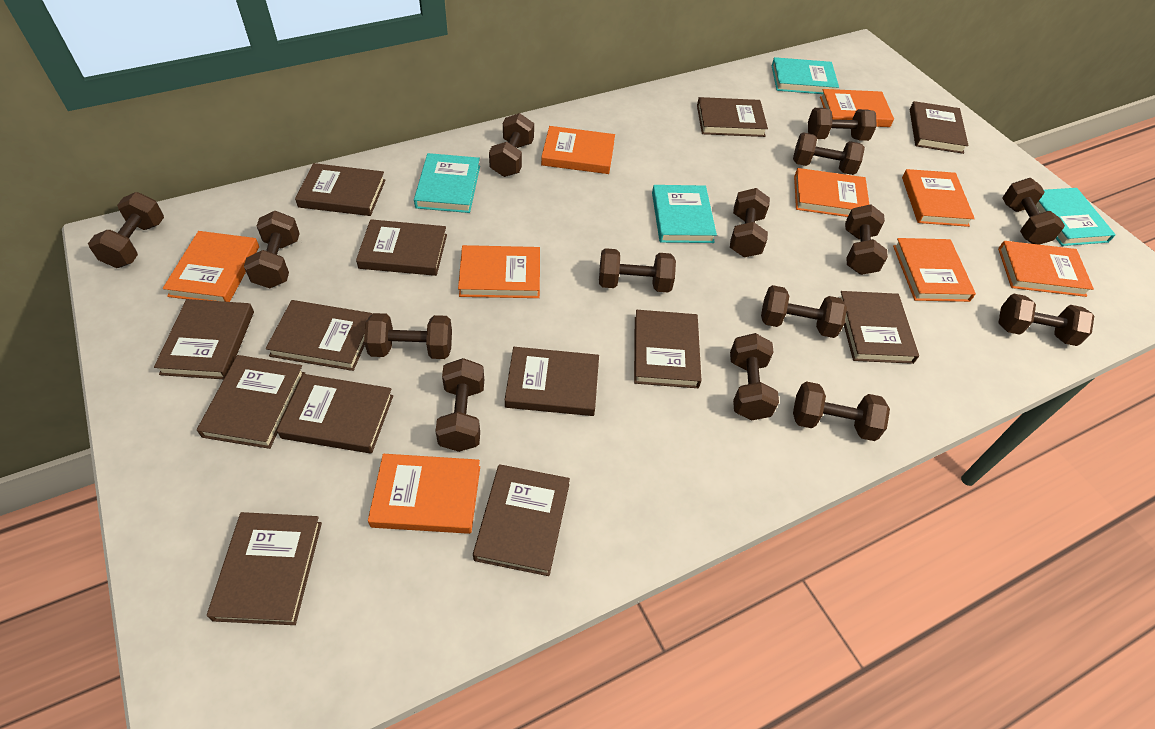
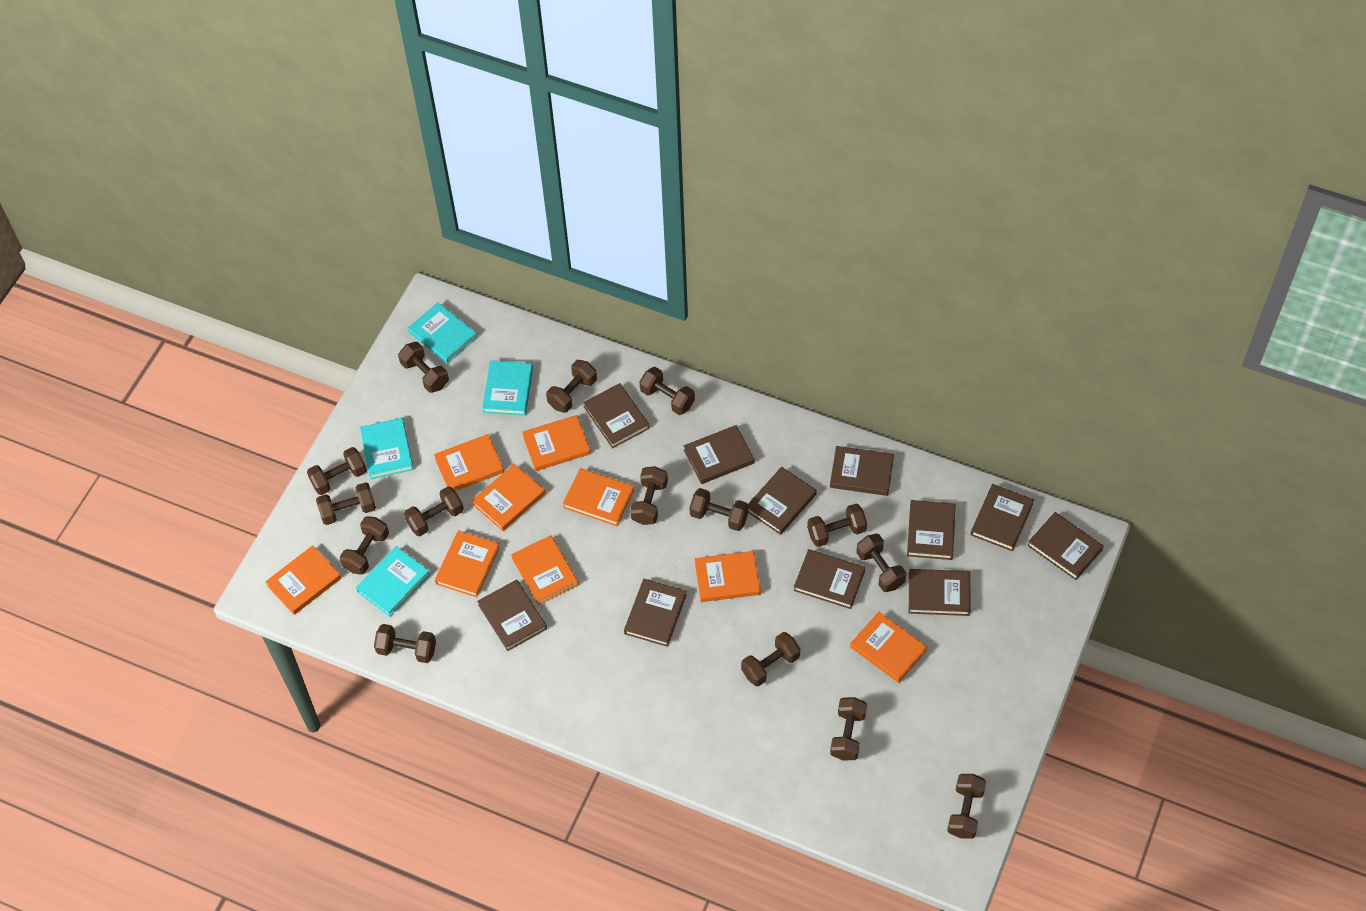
brown book: 13 -> 11

